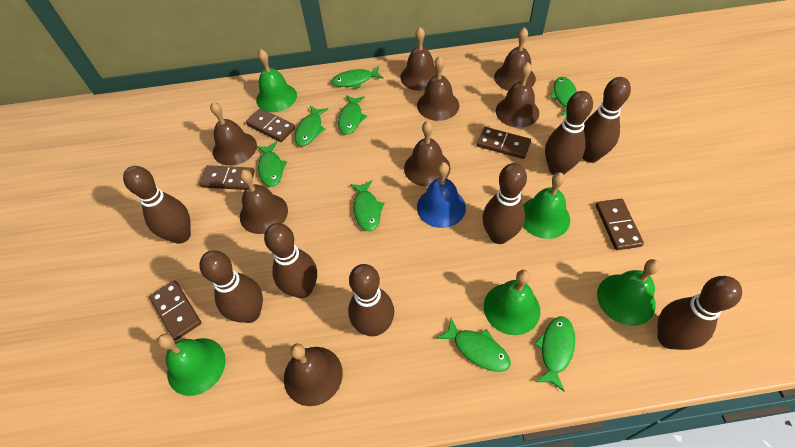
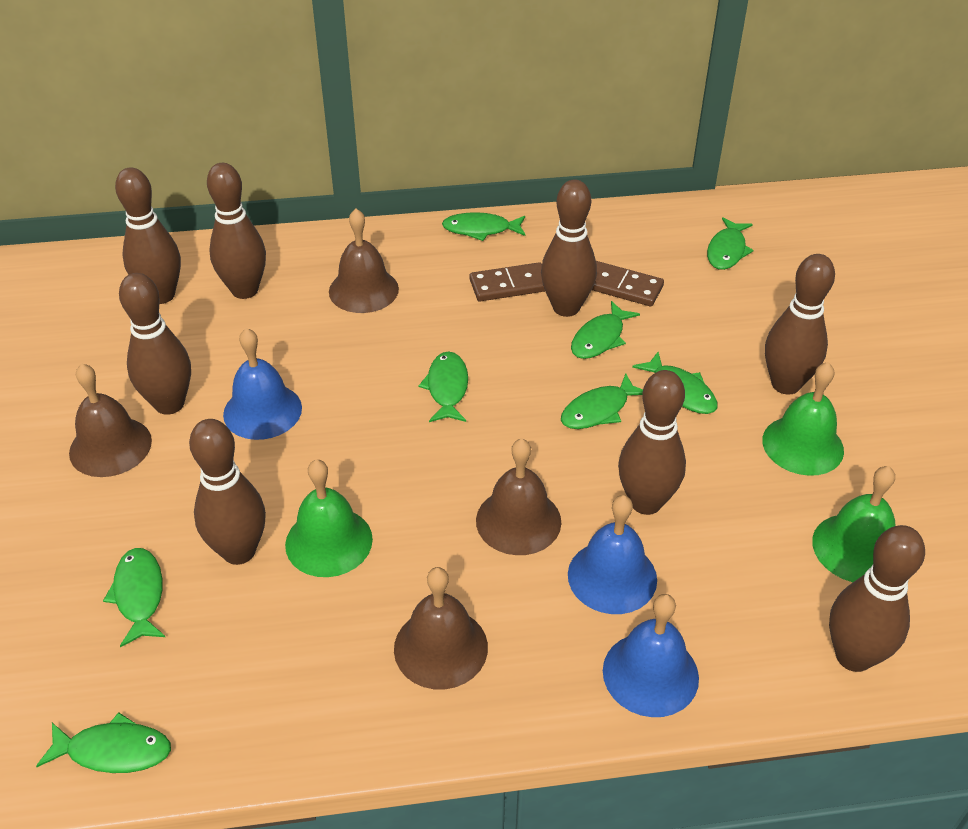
blue bell: 1 -> 3
brown bell: 8 -> 4
brown domino: 5 -> 2
green bell: 5 -> 3

